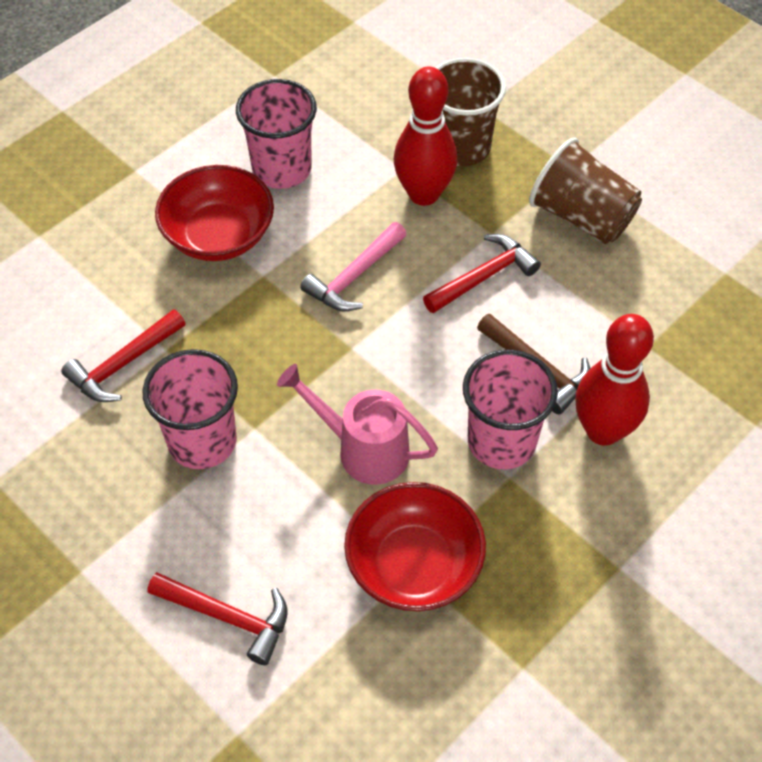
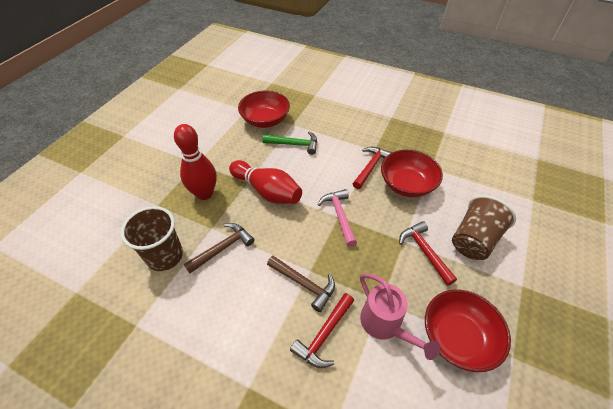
brown hammer: 1 -> 2
green hammer: 0 -> 1
pink cup: 3 -> 0
red bowl: 2 -> 3

